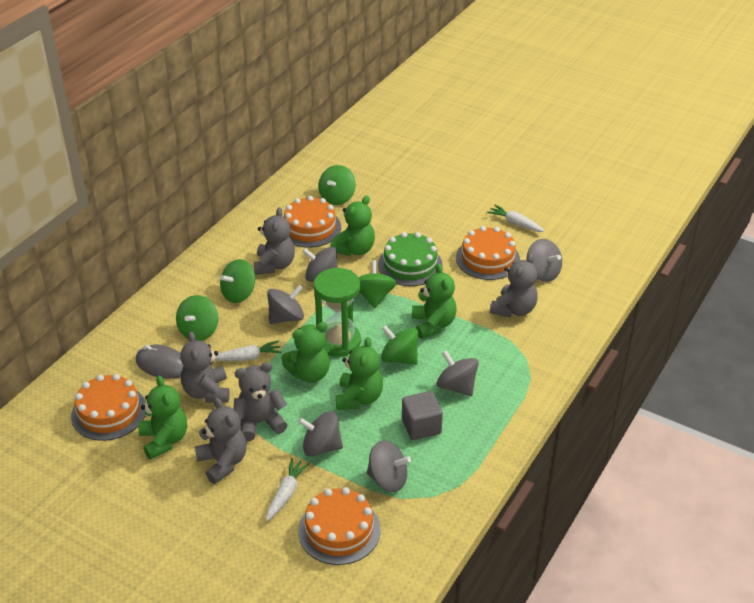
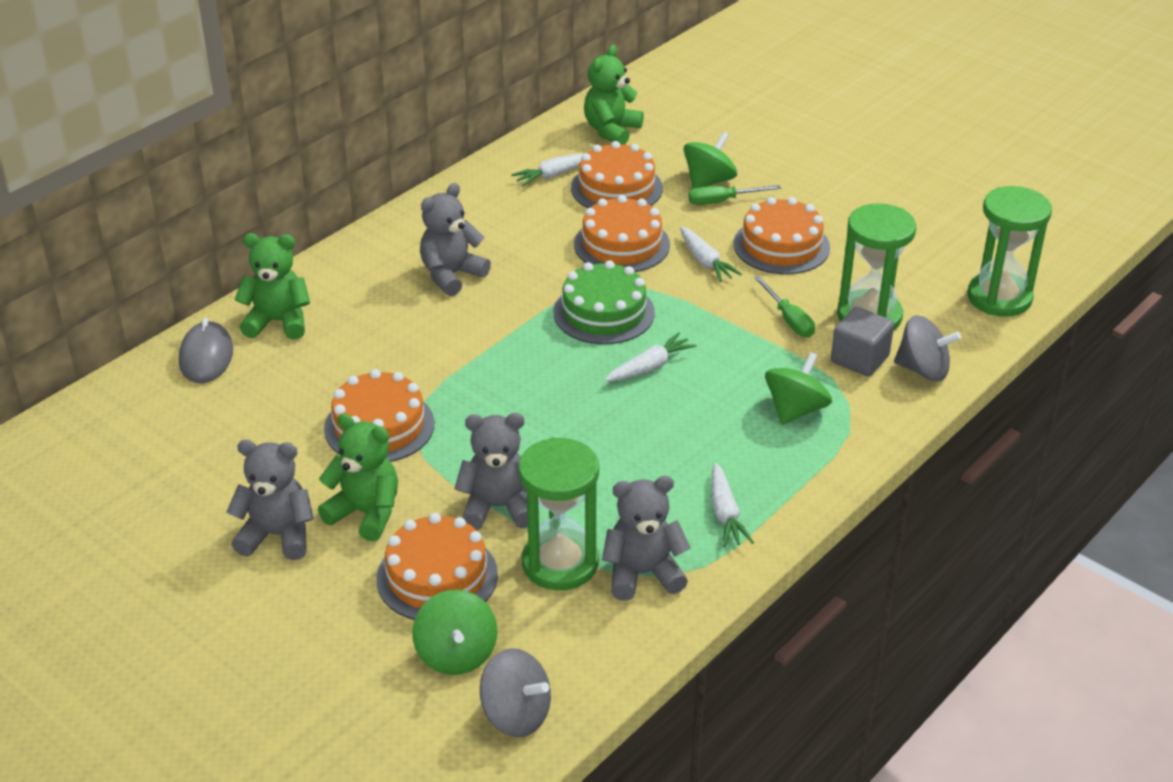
green hourglass: 1 -> 3
green screwdriver: 0 -> 2
green spinning top: 5 -> 3
green teddy bear: 5 -> 3
grey spinning top: 6 -> 2
grey teddy bear: 5 -> 4
orange cake: 4 -> 5
white carrot: 3 -> 4

